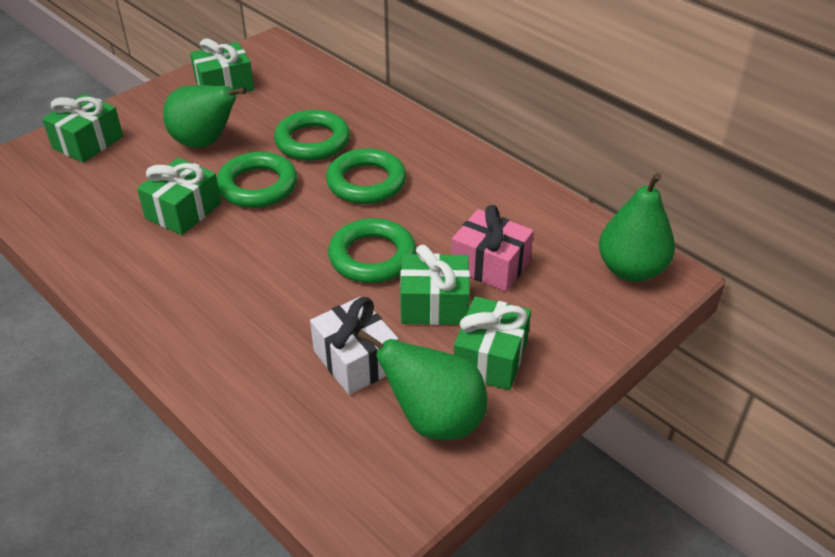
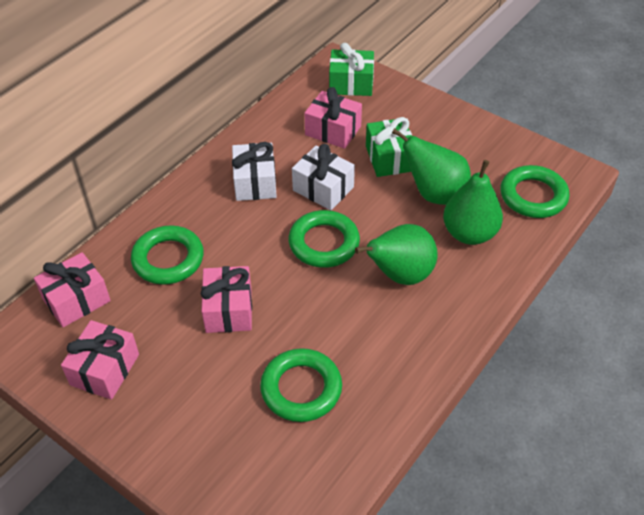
green gift: 5 -> 2
pink gift: 1 -> 4
white gift: 1 -> 2

